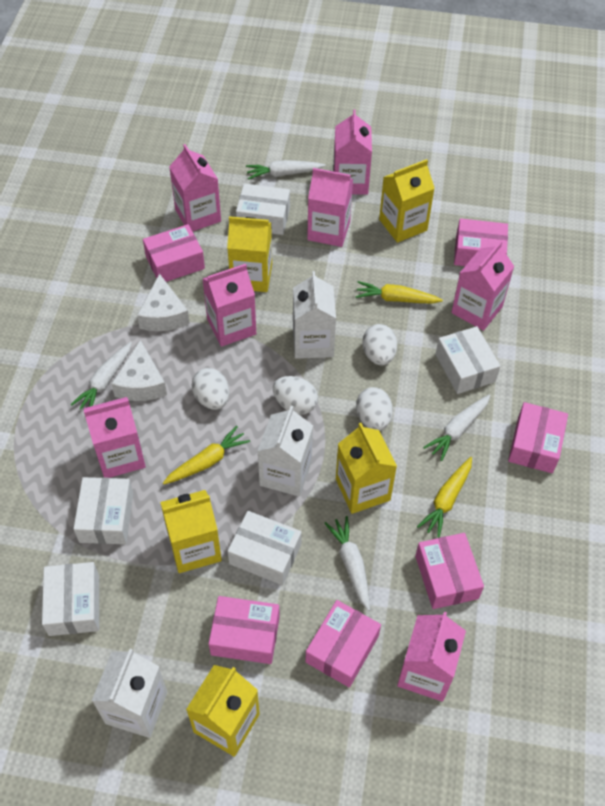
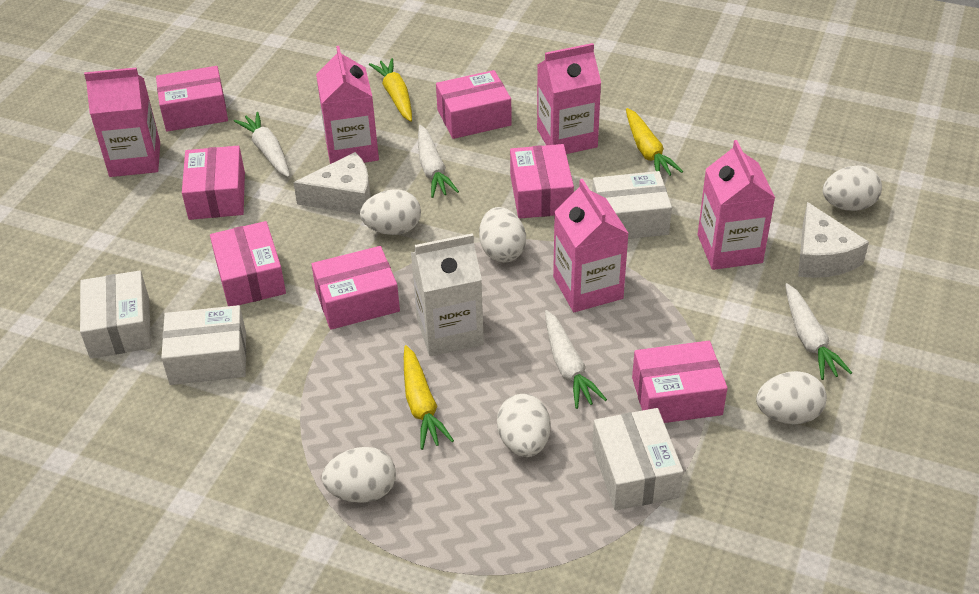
pink box: 6 -> 7
pink carton: 7 -> 5
white box: 5 -> 4
white carton: 3 -> 1
white egg: 4 -> 6
yellow carton: 5 -> 0

